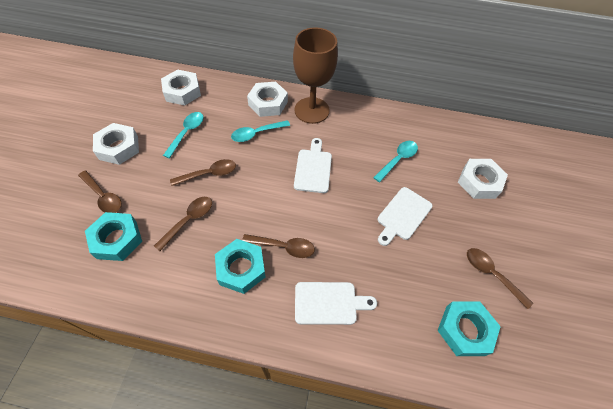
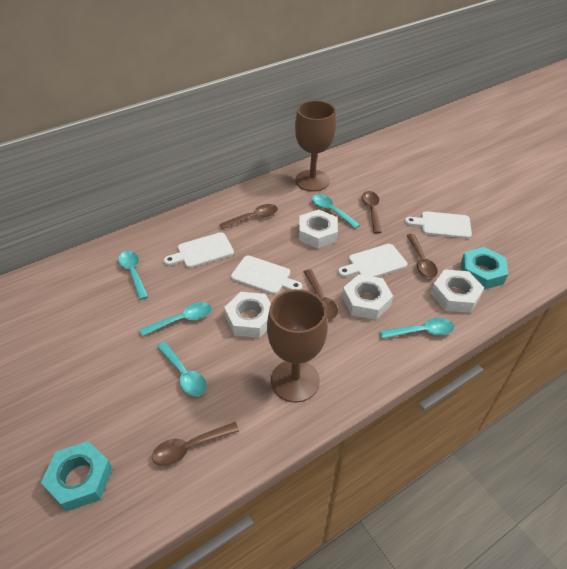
brown goblet: 1 -> 2
turquoise nut: 3 -> 2
turquoise spoon: 3 -> 5
white cutting board: 3 -> 4

